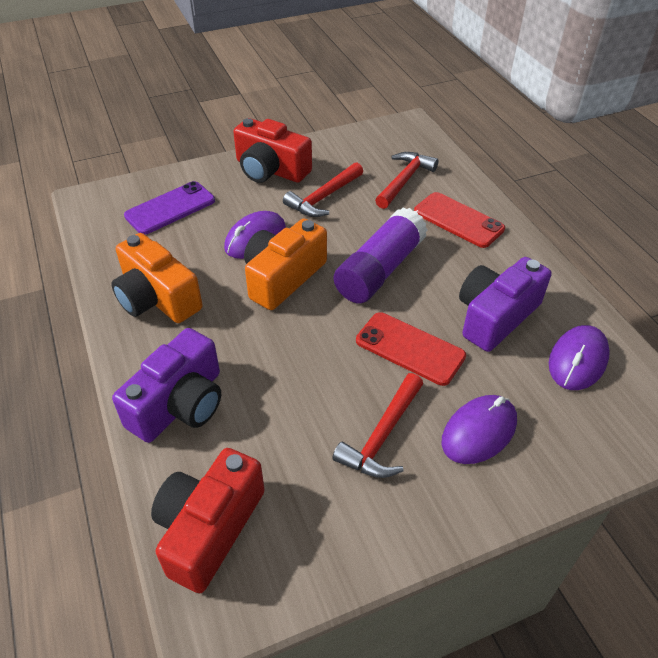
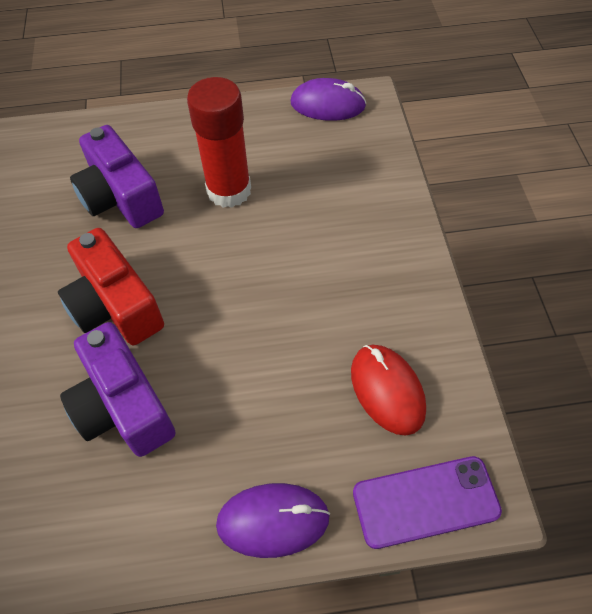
orange camera: 2 -> 0
purple glue stick: 1 -> 0
purple mouse: 3 -> 2
red camera: 2 -> 1
red glue stick: 0 -> 1
red hammer: 3 -> 0
red mouse: 0 -> 1
red phone: 2 -> 0

